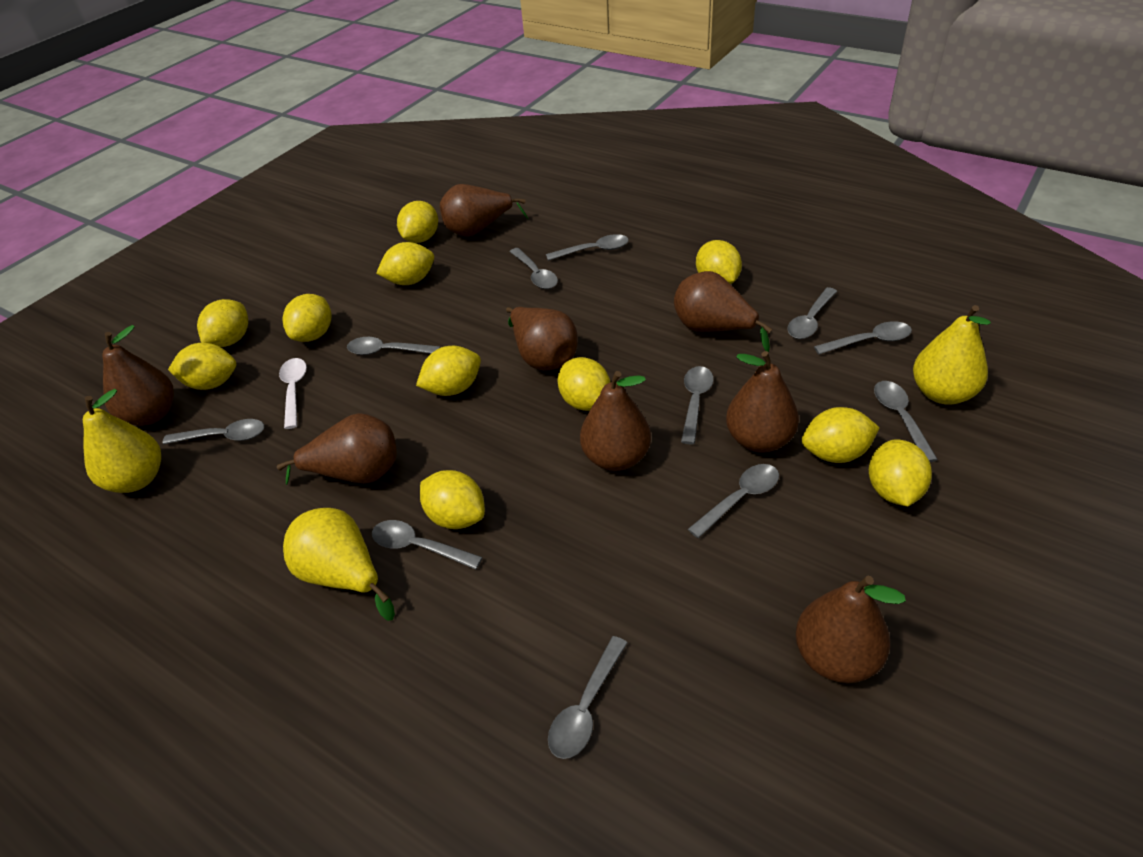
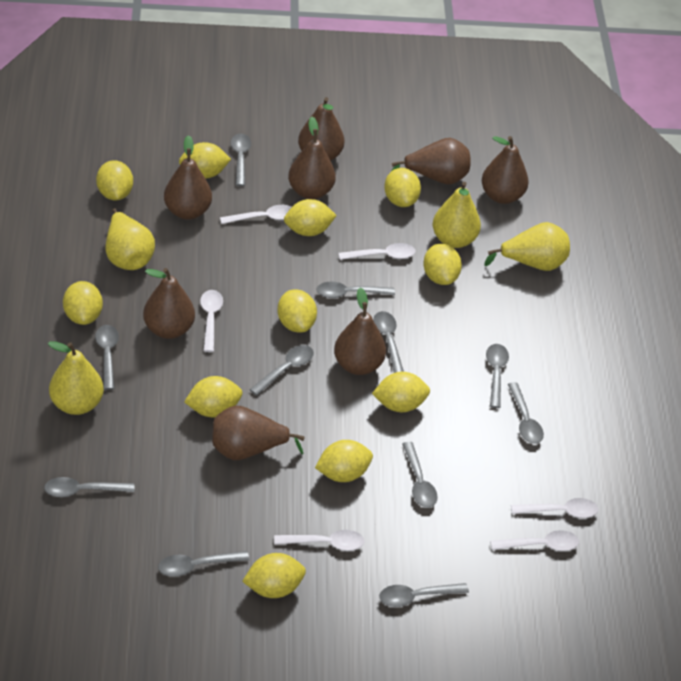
white spoon: 1 -> 6
yellow pear: 3 -> 4

